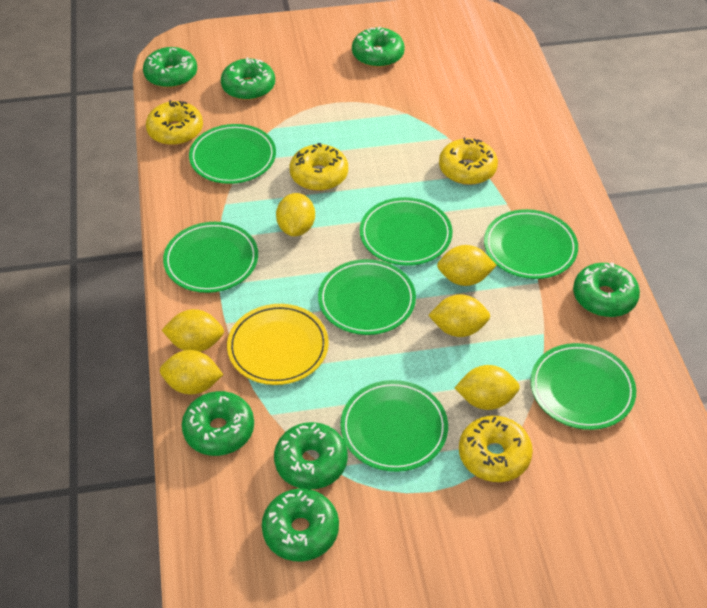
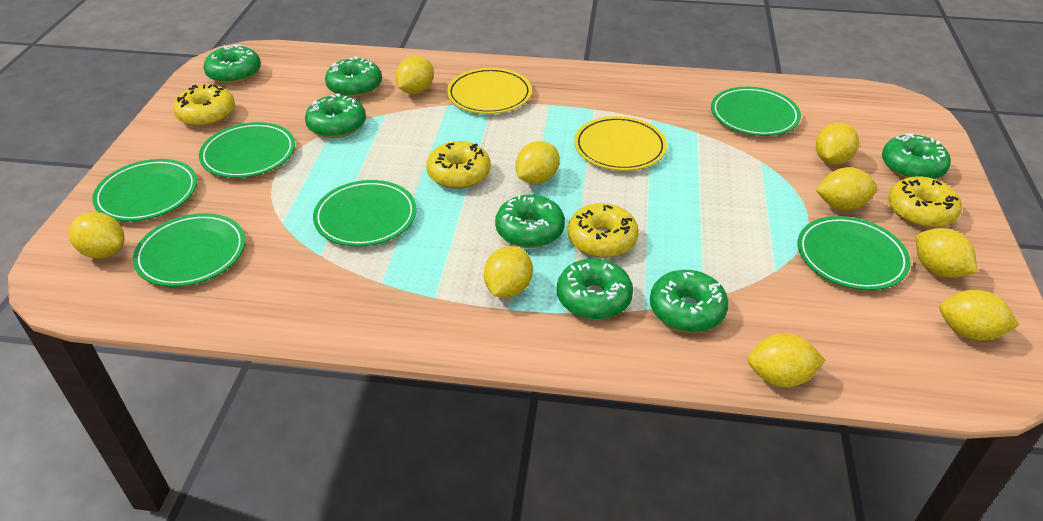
green plate: 7 -> 6
yellow lemon: 6 -> 9
yellow plate: 1 -> 2

